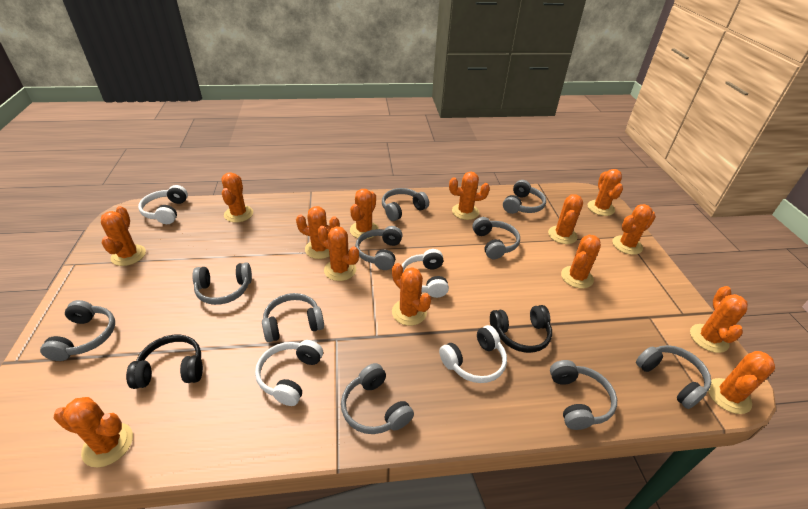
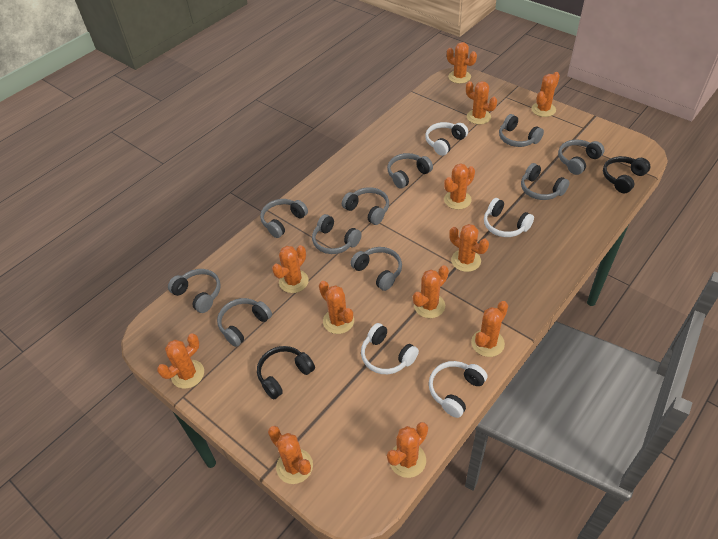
orange cactus: 14 -> 12

